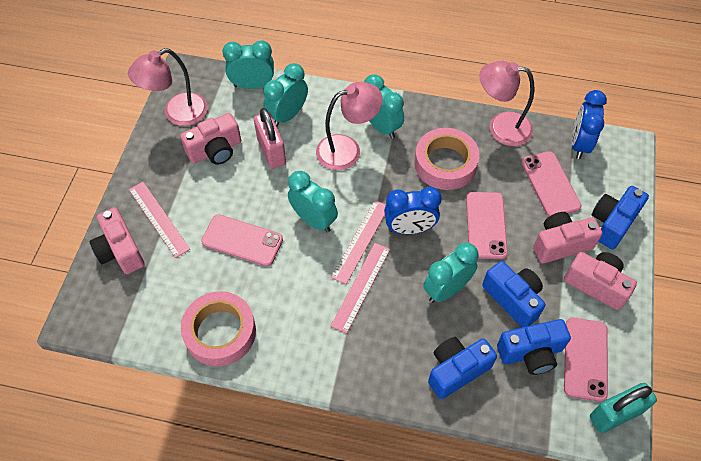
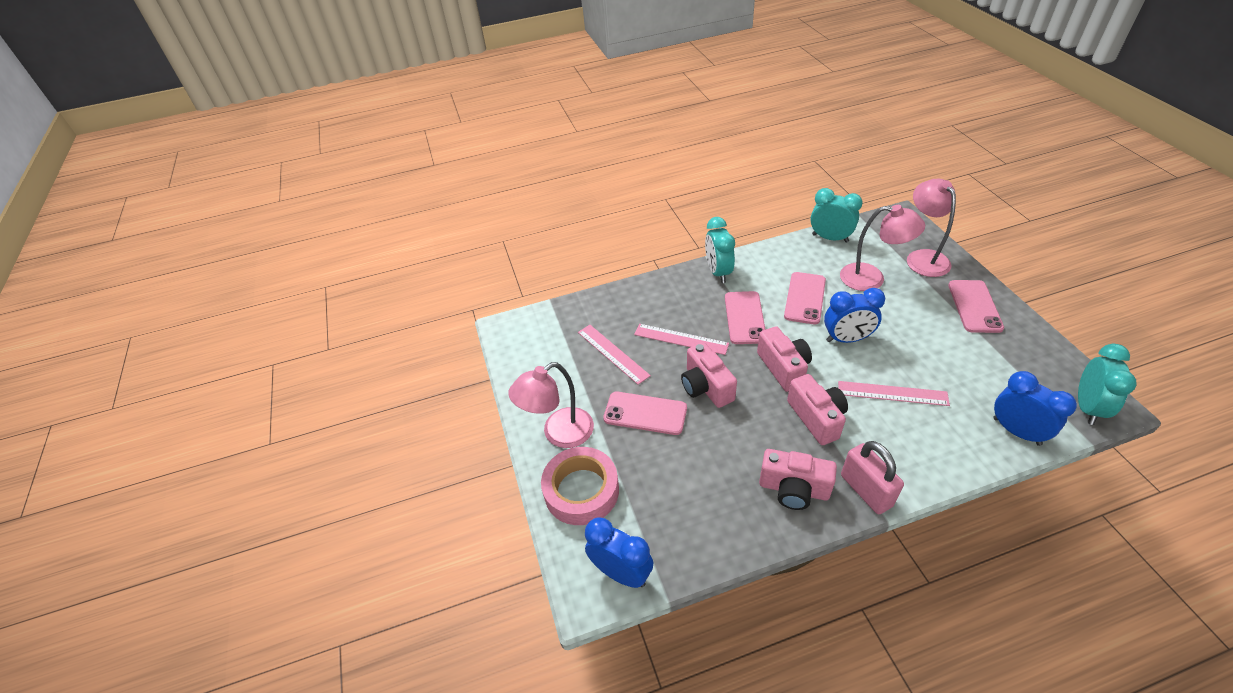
blue camera: 4 -> 0
blue clock: 2 -> 3
pink tape: 2 -> 1
turquoise clock: 5 -> 3
turquoise padlock: 1 -> 0

